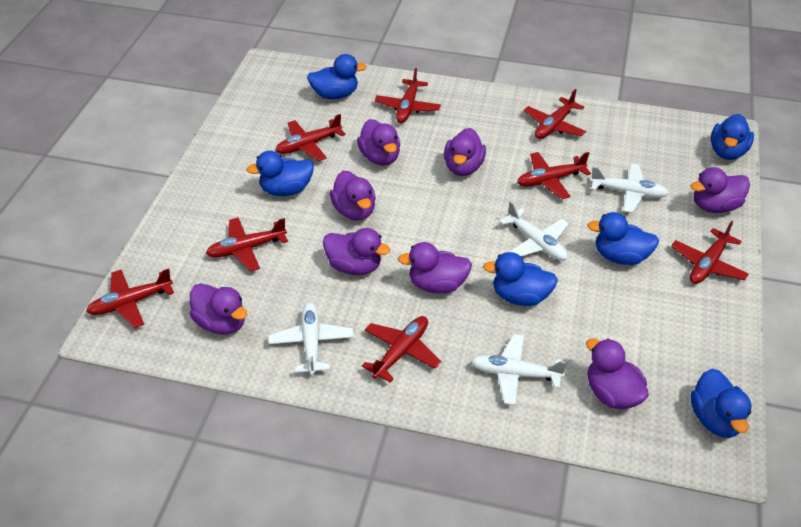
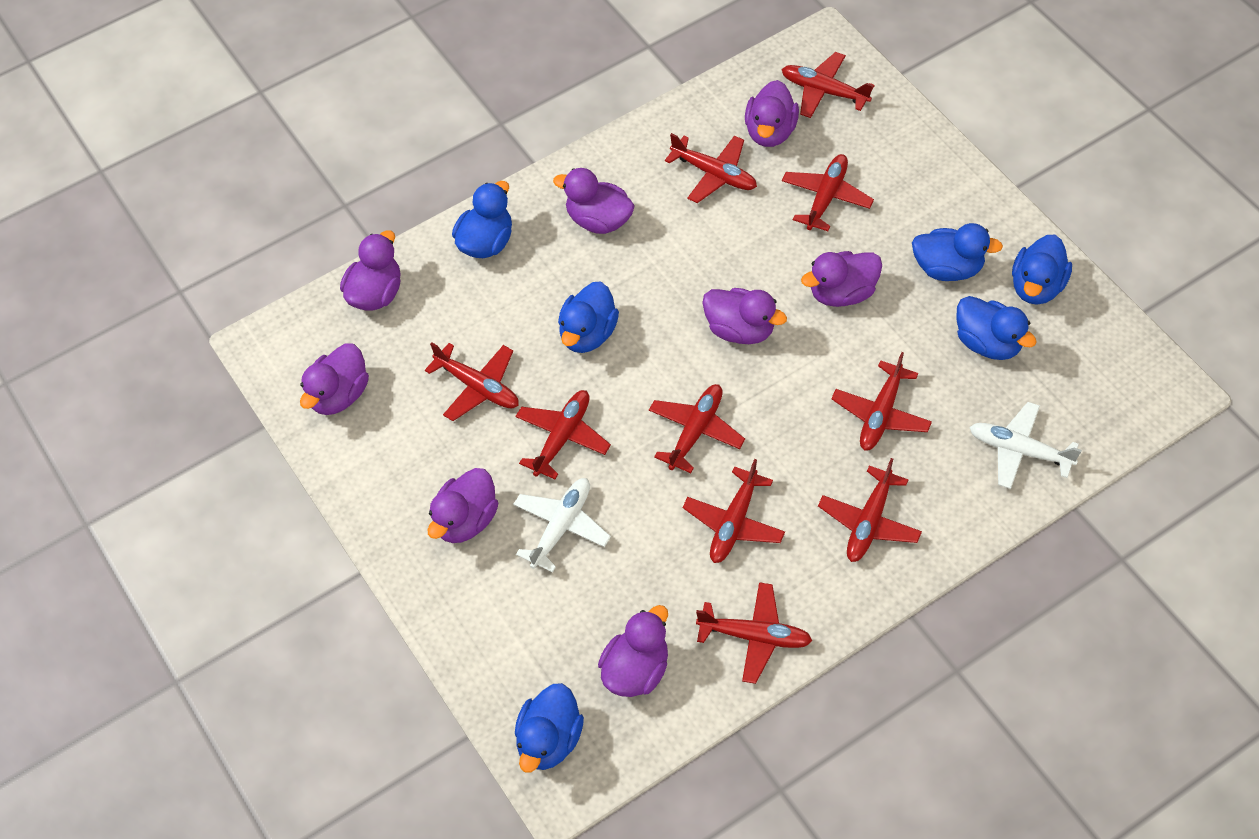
red plane: 8 -> 10
white plane: 4 -> 2

